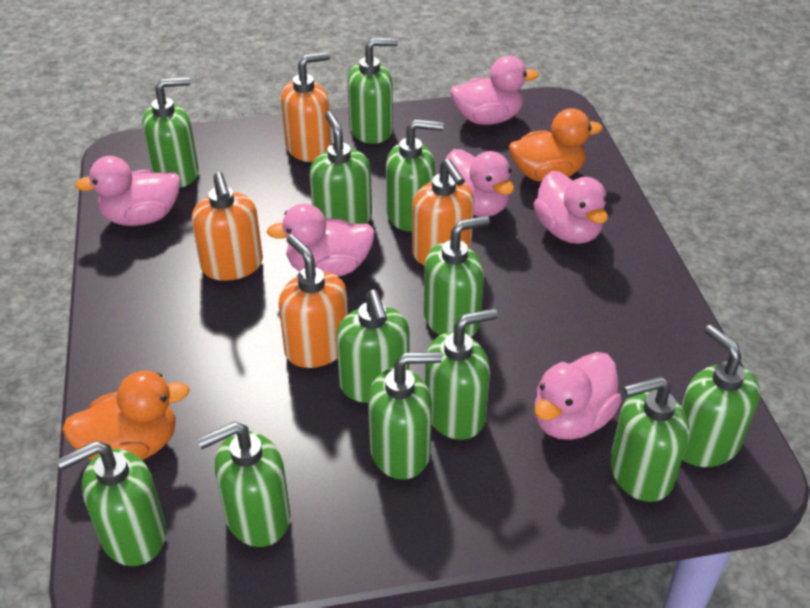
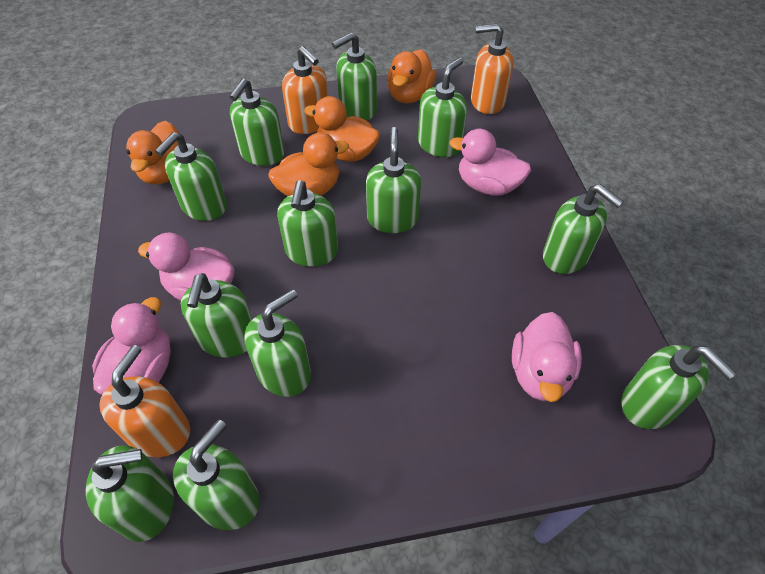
orange duck: 2 -> 4
orange soap dispenser: 4 -> 3
pink duck: 6 -> 4

